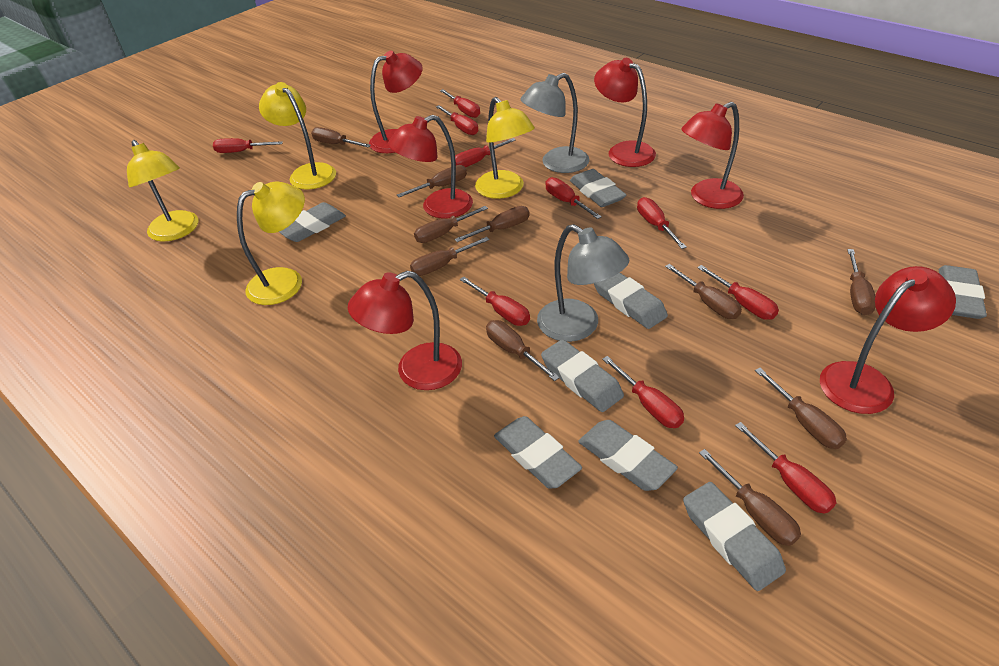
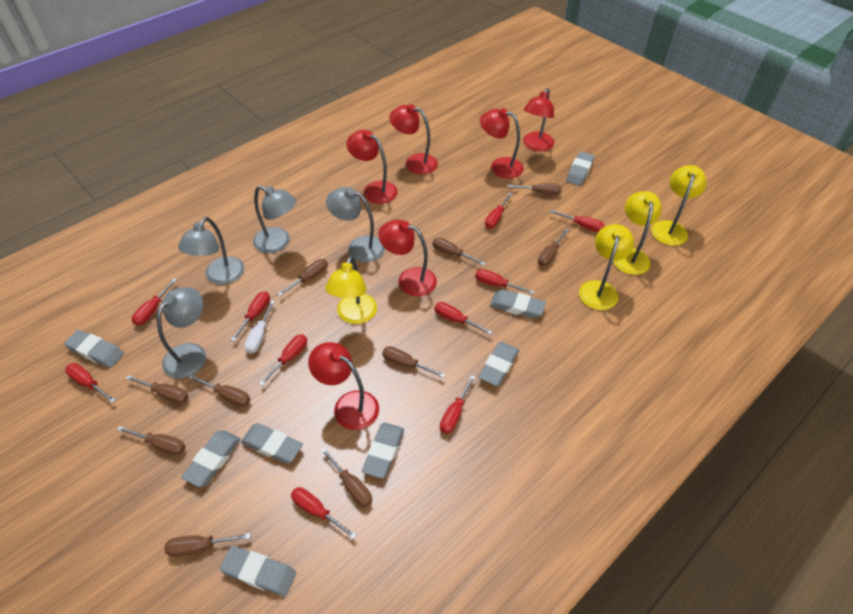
grey lamp: 2 -> 4
white screwdriver: 0 -> 1

